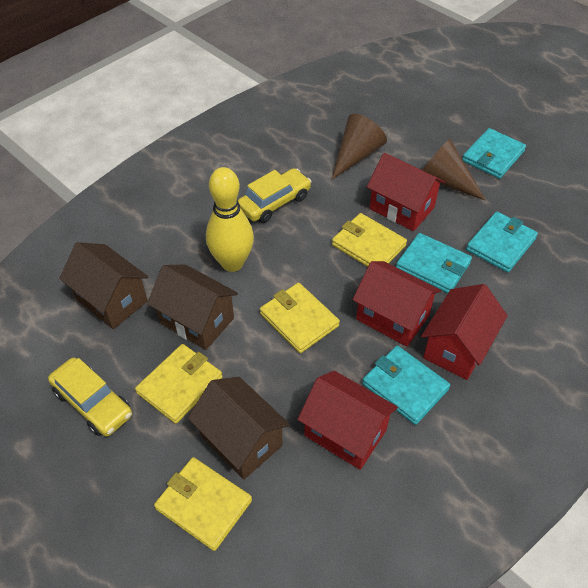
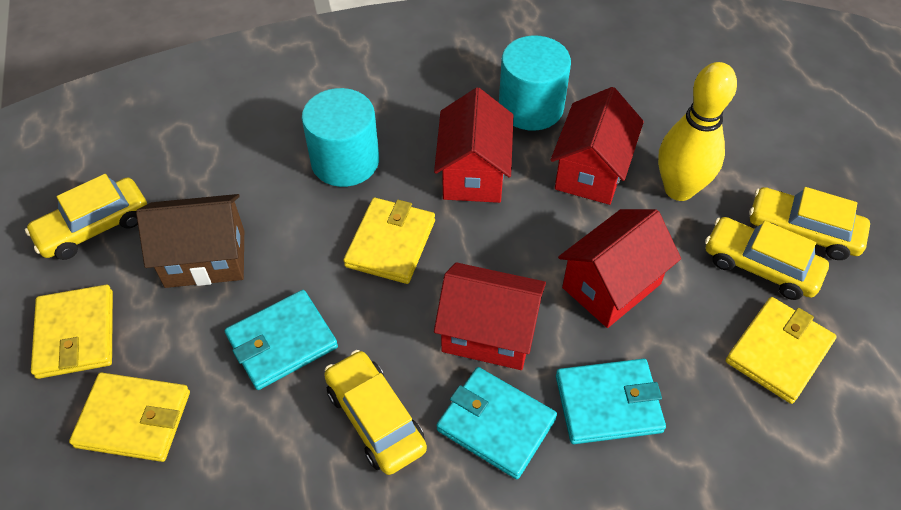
brown cone: 2 -> 0
brown house: 3 -> 1
turquoise cylinder: 0 -> 2
turquoise wallet: 4 -> 3
yellow car: 2 -> 4

